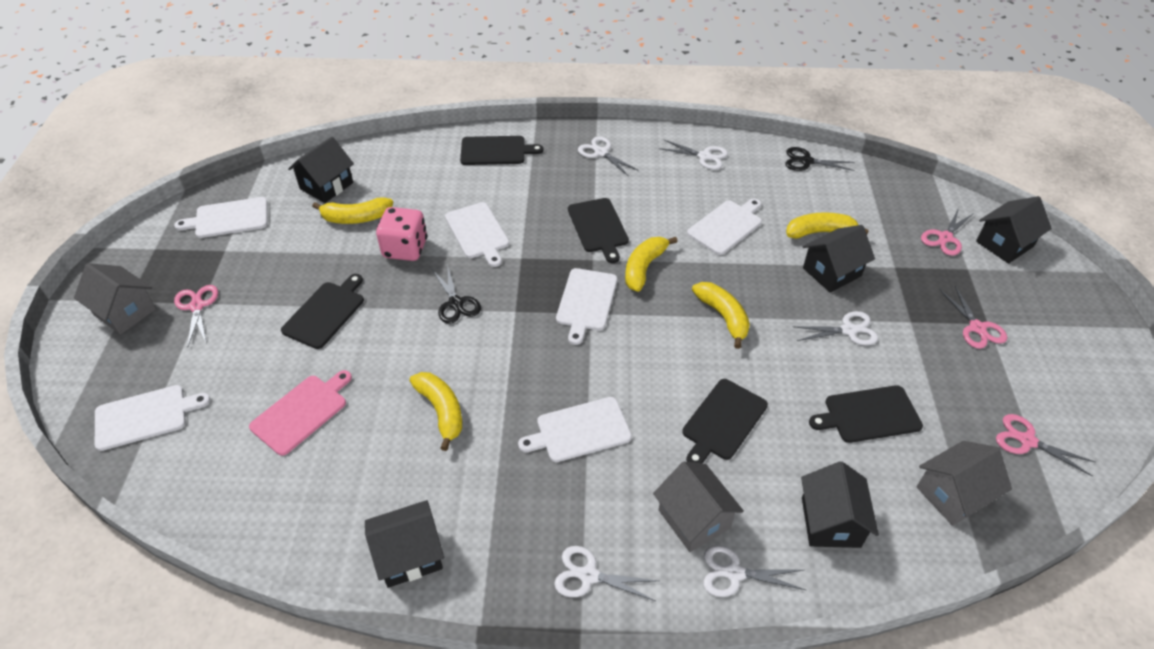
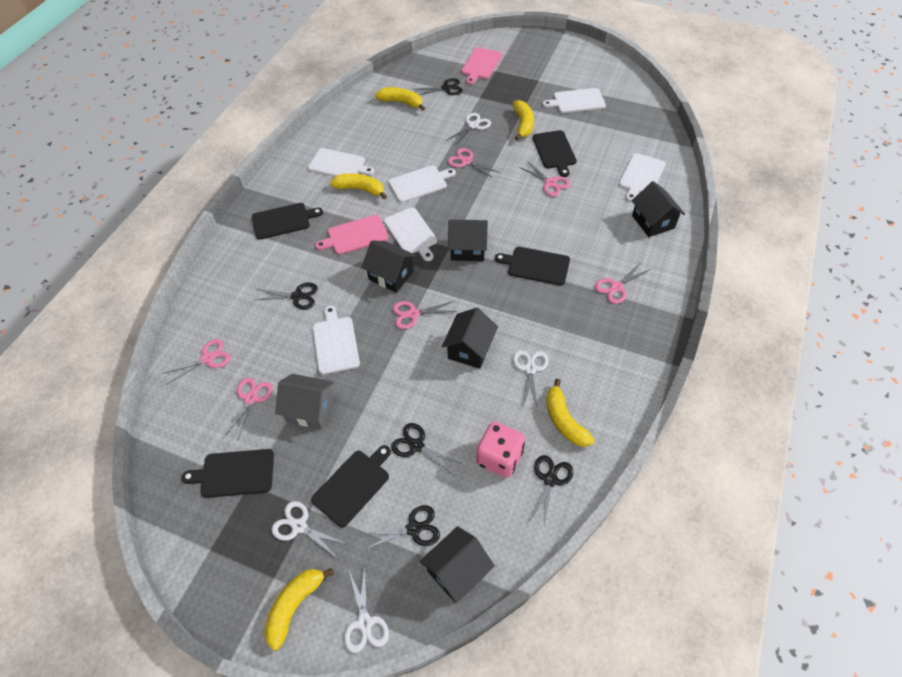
black scissors: 2 -> 5
grey house: 3 -> 1
pink cutting board: 1 -> 2
pink scissors: 4 -> 6
white scissors: 5 -> 4

